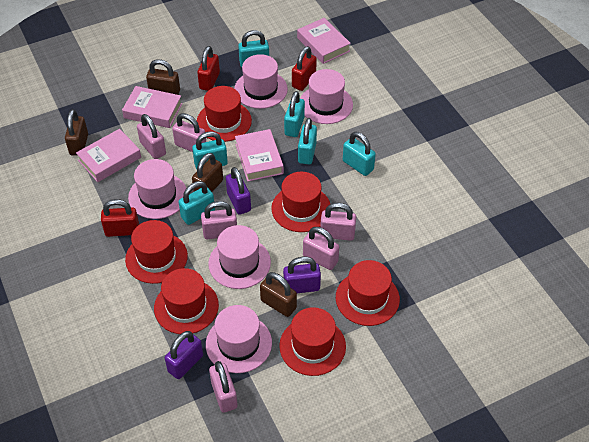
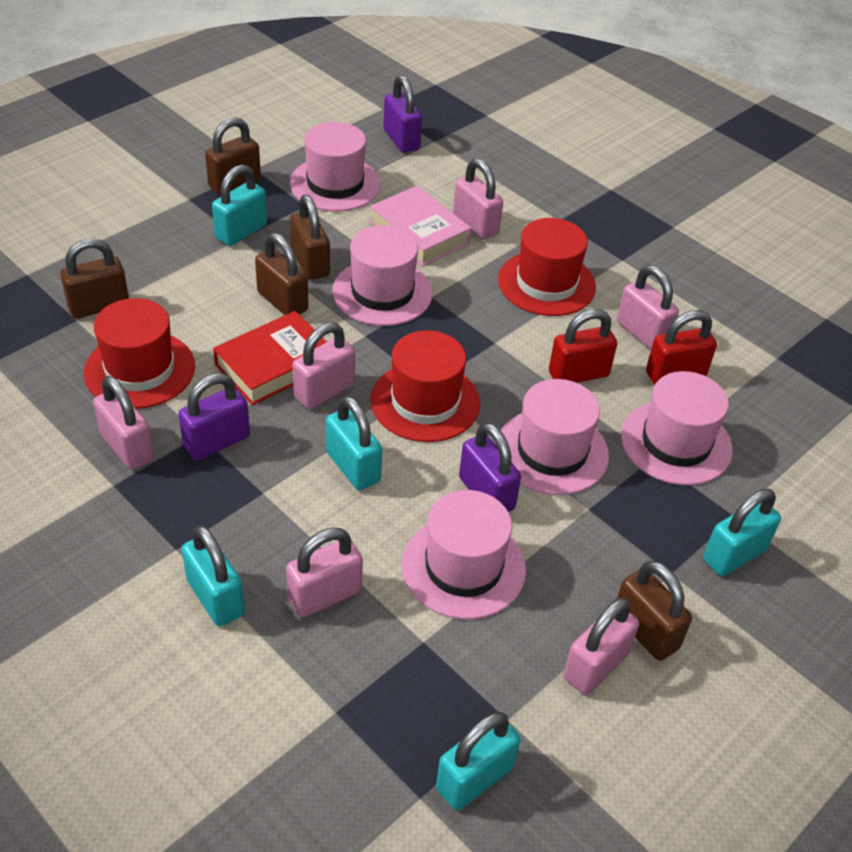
brown padlock: 4 -> 5
pink book: 4 -> 1
red book: 0 -> 1
red hat: 6 -> 3
red padlock: 3 -> 2
turquoise padlock: 6 -> 5

